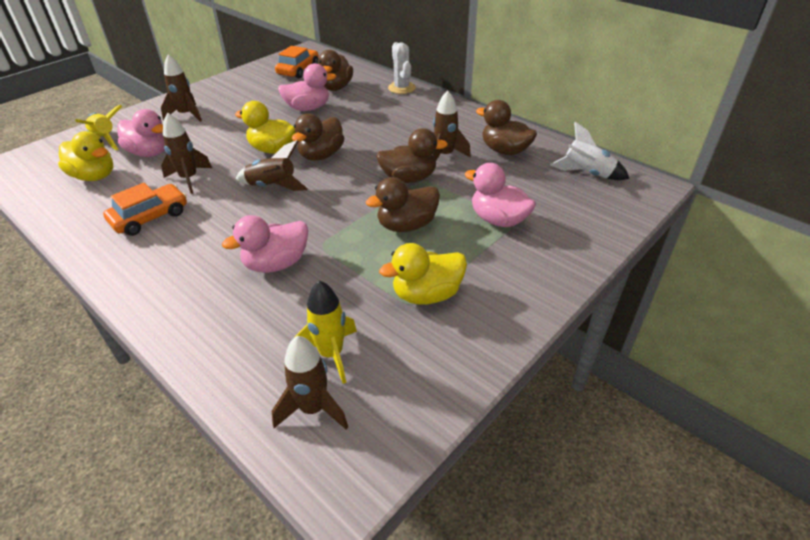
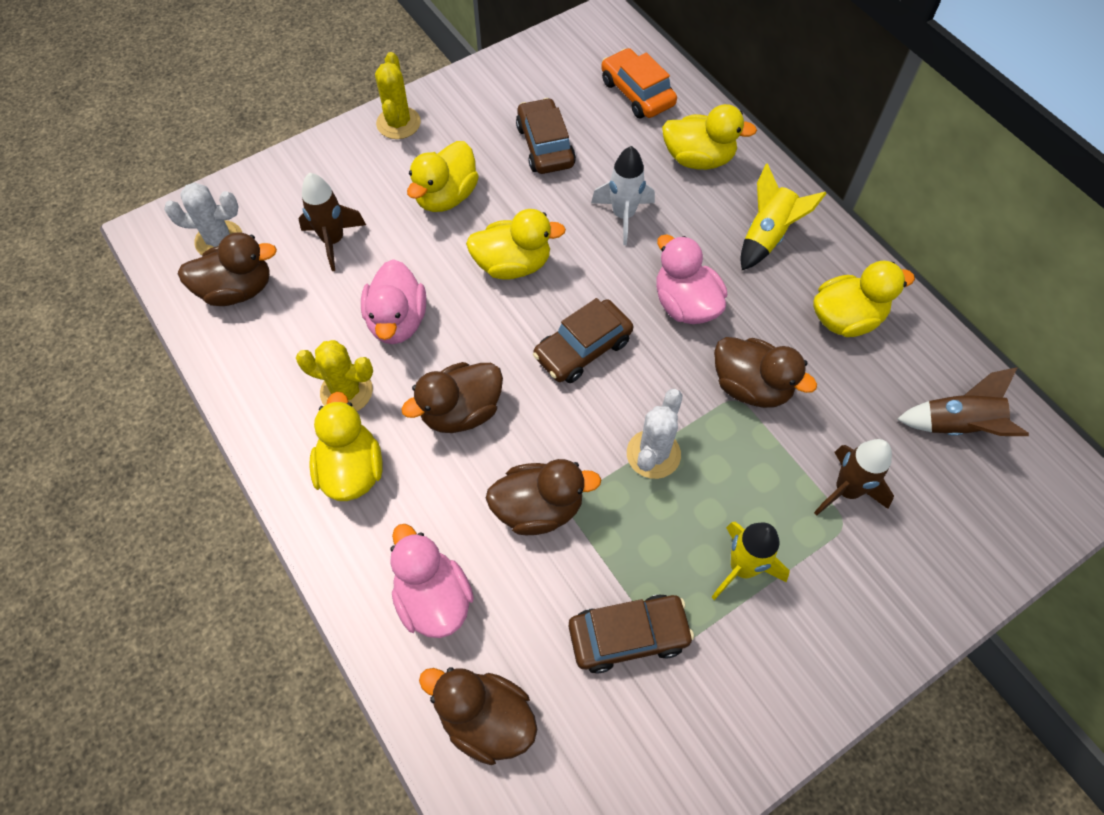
brown car: 0 -> 3
brown rocket: 5 -> 3
orange car: 2 -> 1
pink duck: 4 -> 3
white cactus: 1 -> 2
yellow cactus: 0 -> 2
yellow duck: 3 -> 5

